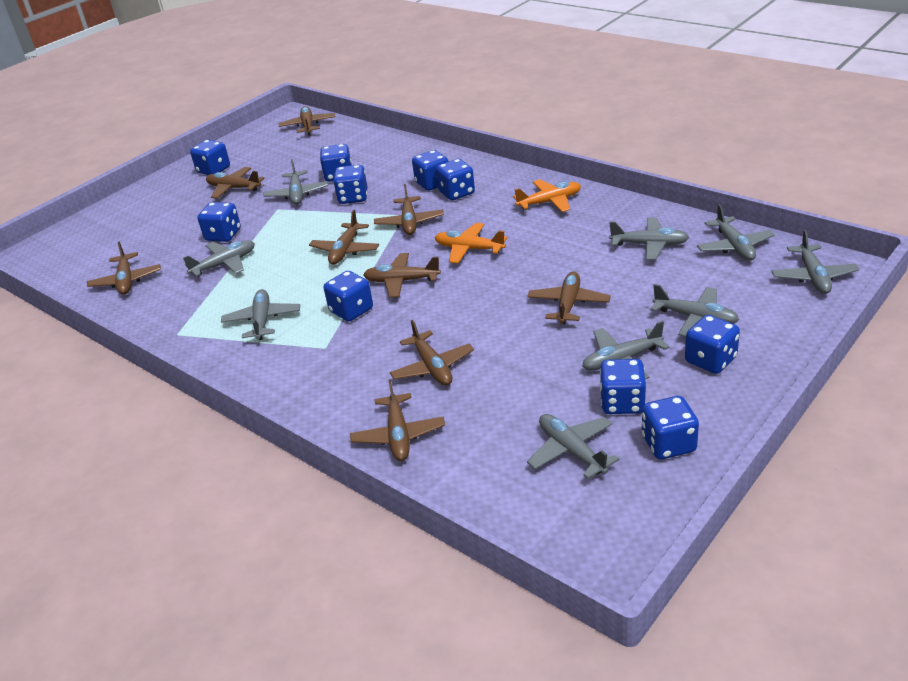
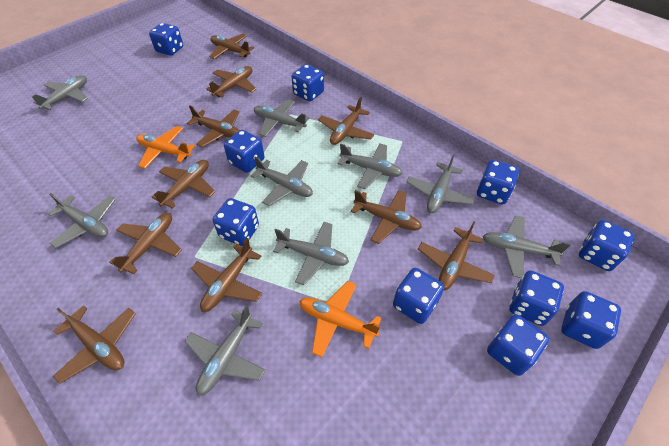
brown plane: 9 -> 10

